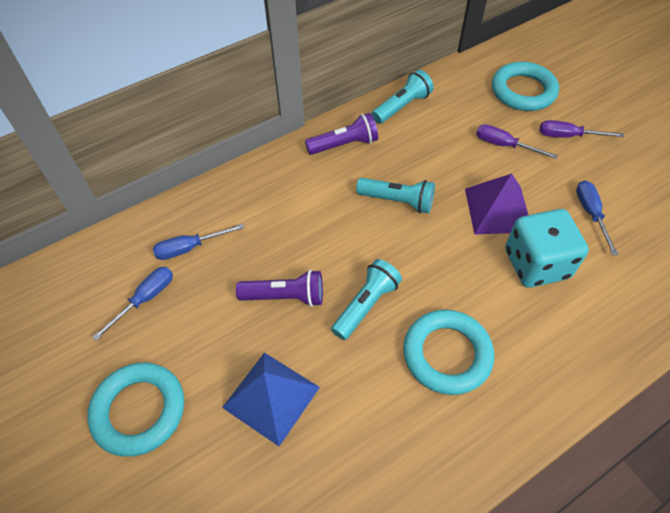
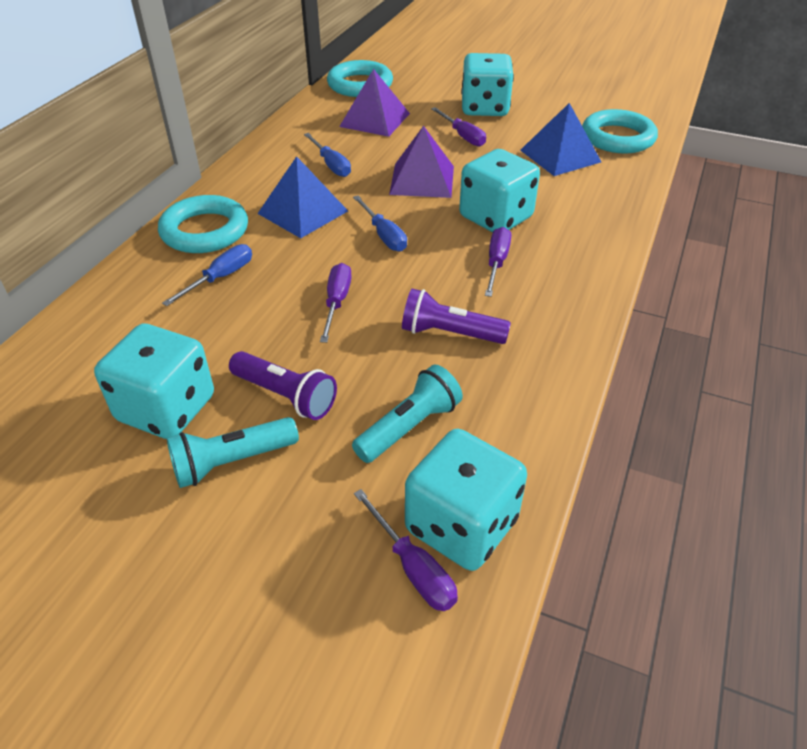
blue pyramid: 1 -> 2
purple pyramid: 1 -> 2
purple screwdriver: 2 -> 4
turquoise dice: 1 -> 4
turquoise flashlight: 3 -> 2

